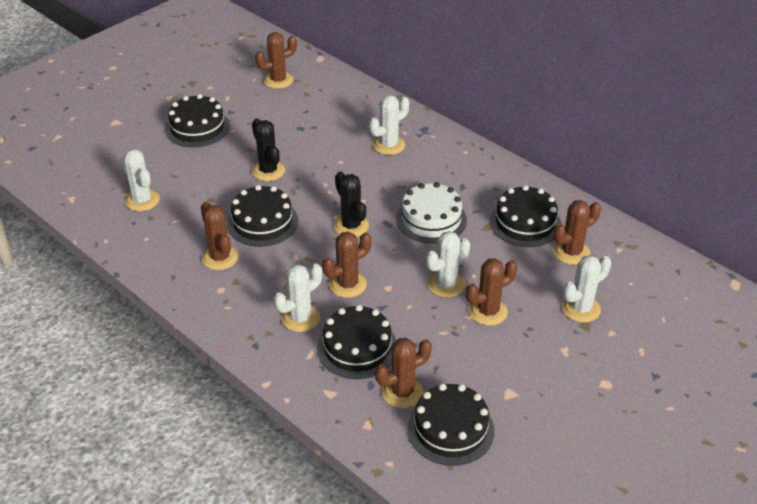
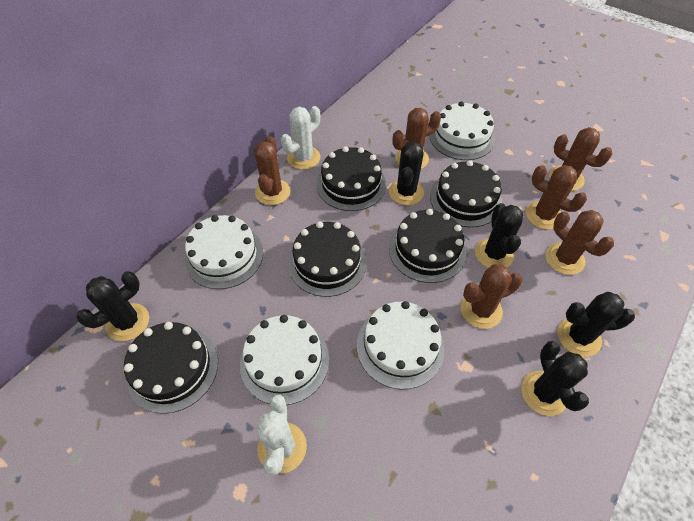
black cactus: 2 -> 5
white cactus: 5 -> 2
white cake: 1 -> 4

